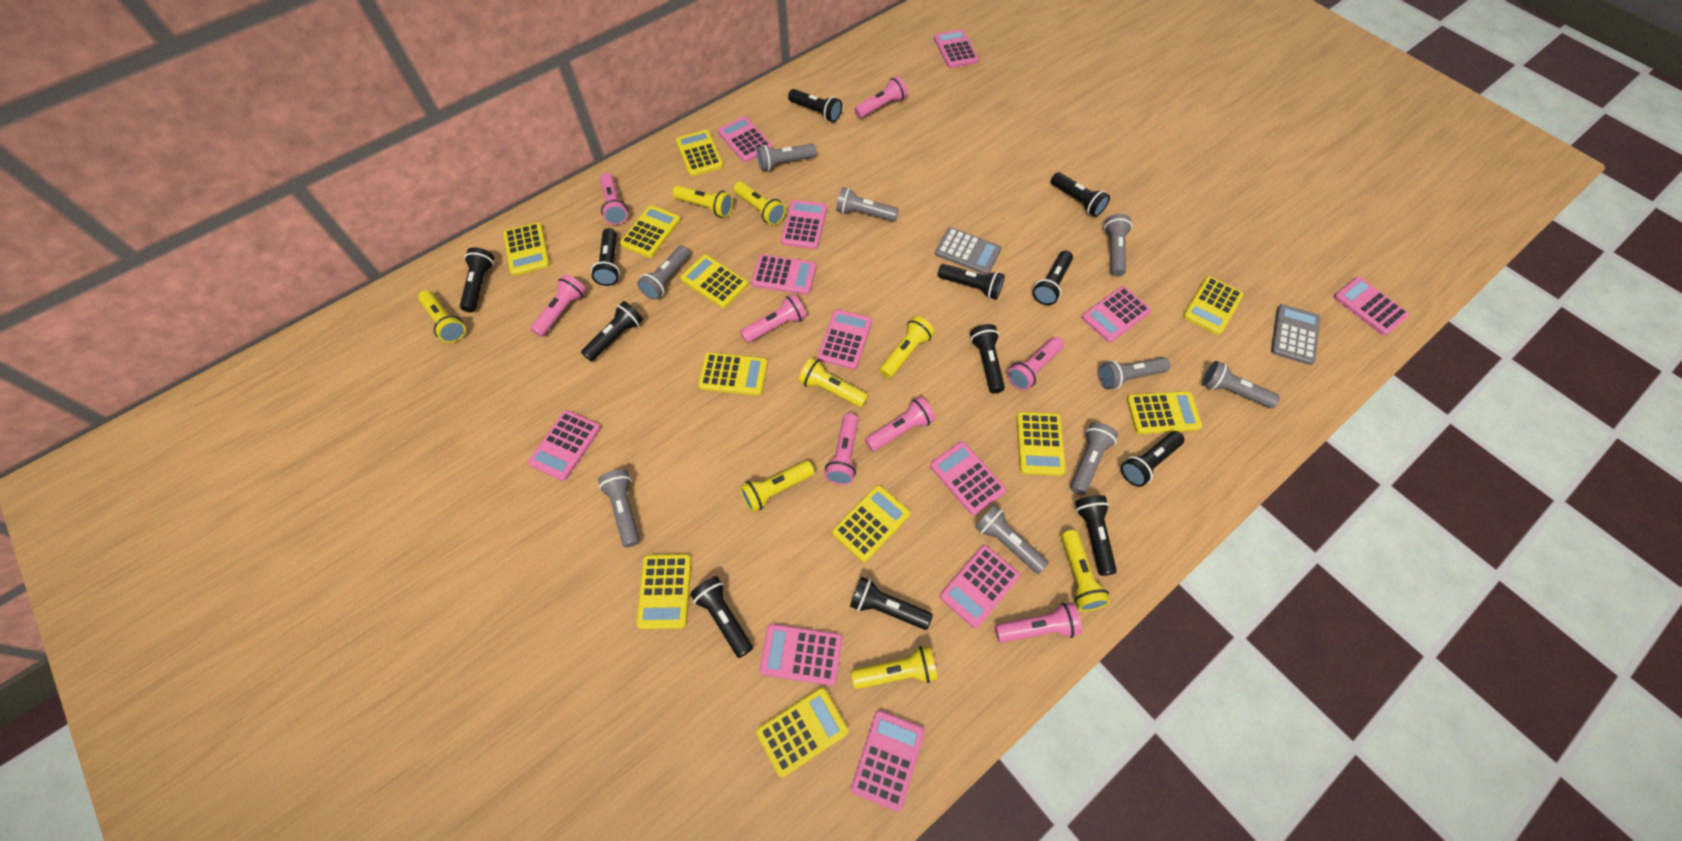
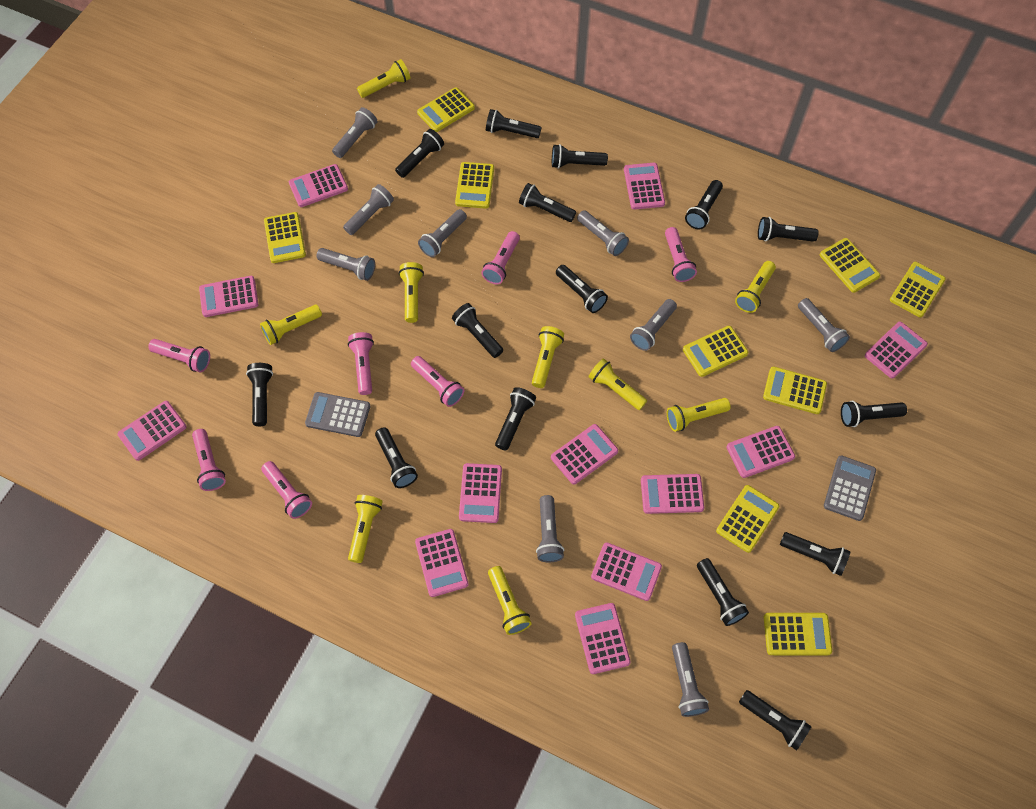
black flashlight: 12 -> 15
pink flashlight: 8 -> 7
yellow calculator: 11 -> 9
yellow flashlight: 8 -> 9

